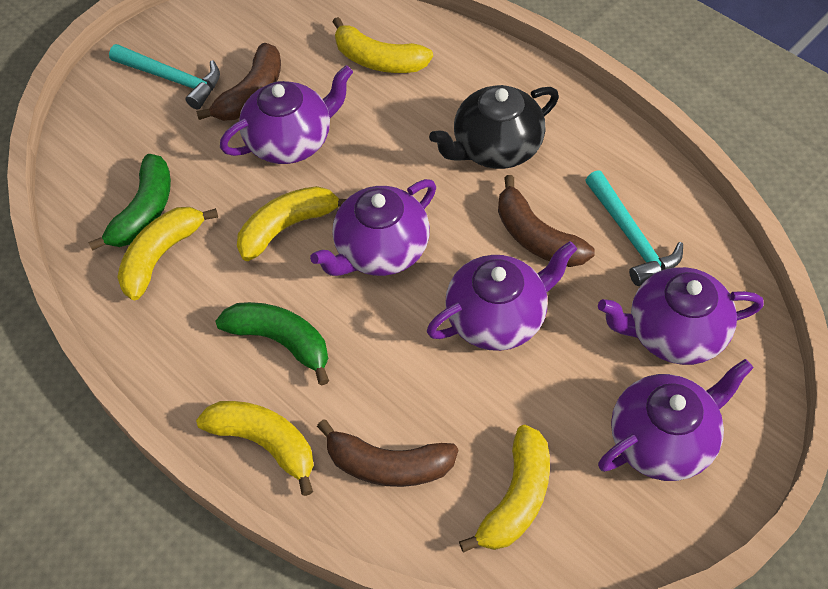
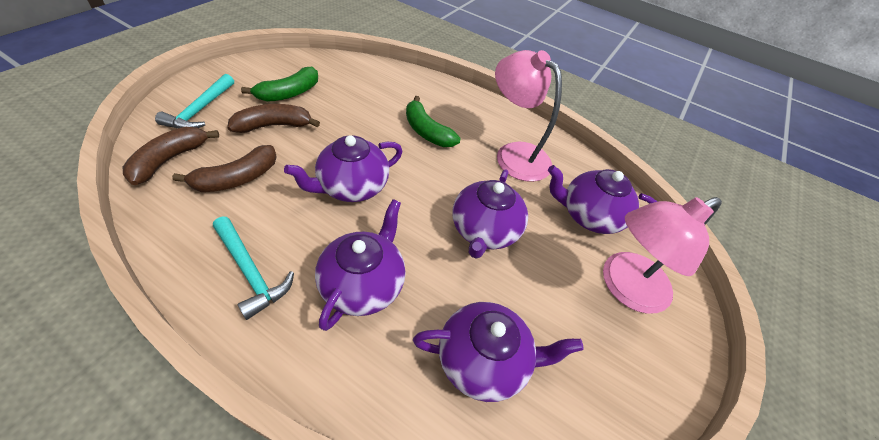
black teapot: 1 -> 0
pink lamp: 0 -> 2
yellow banana: 5 -> 0

